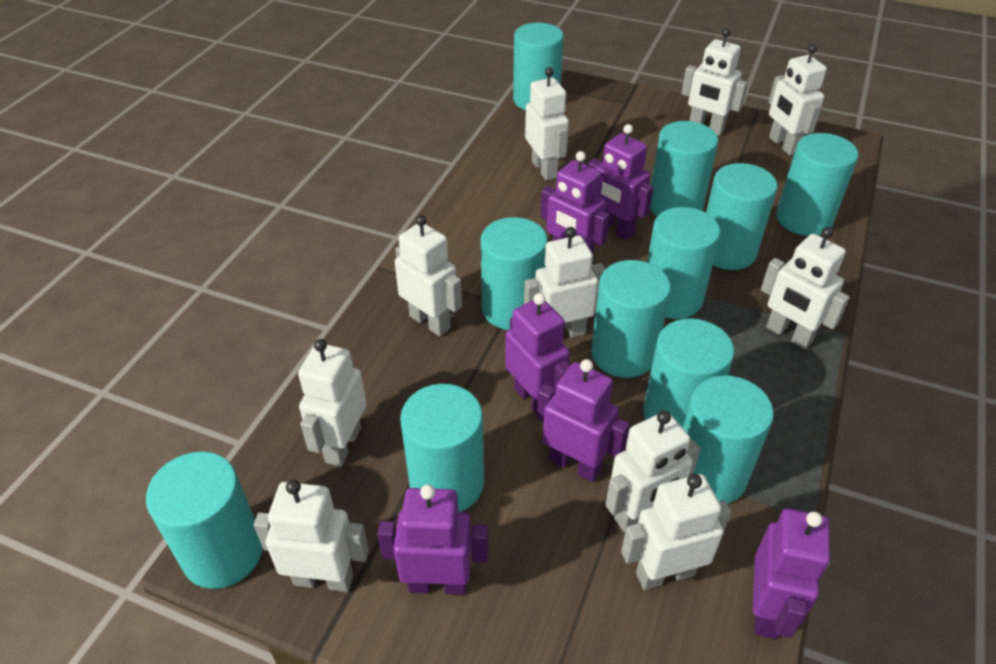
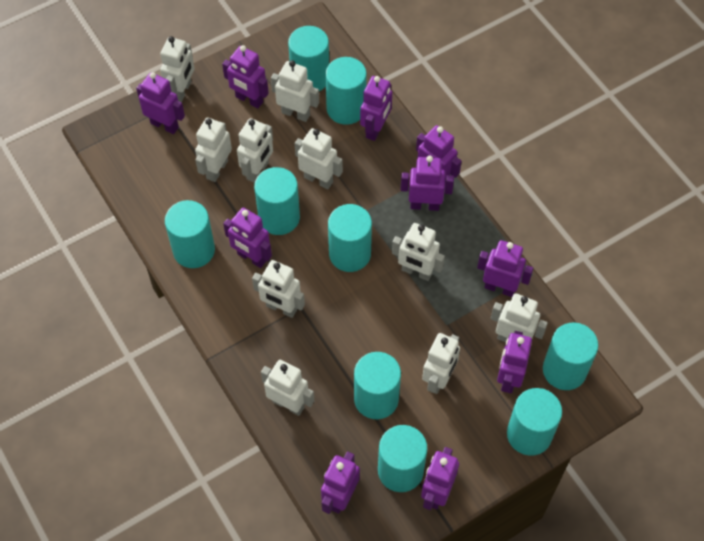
purple robot: 6 -> 10
turquoise cylinder: 11 -> 9

